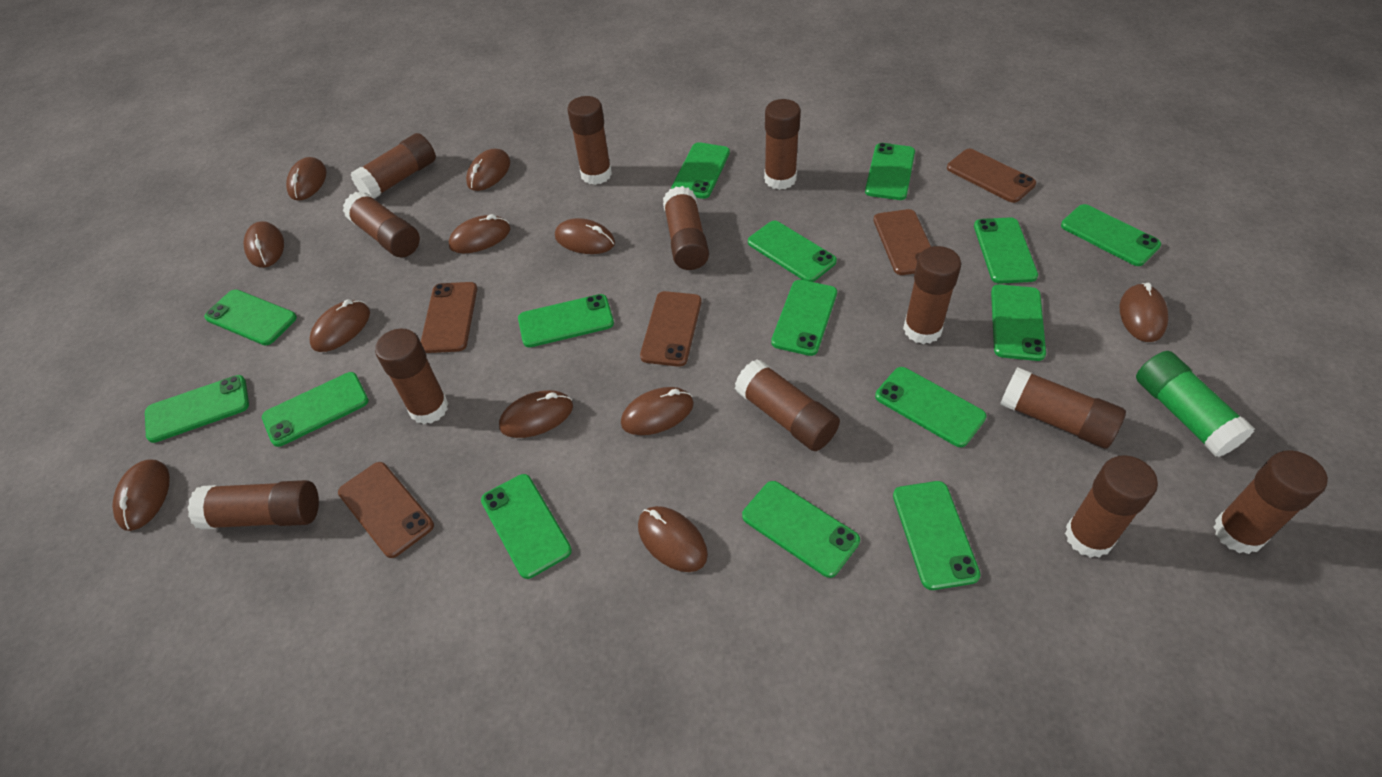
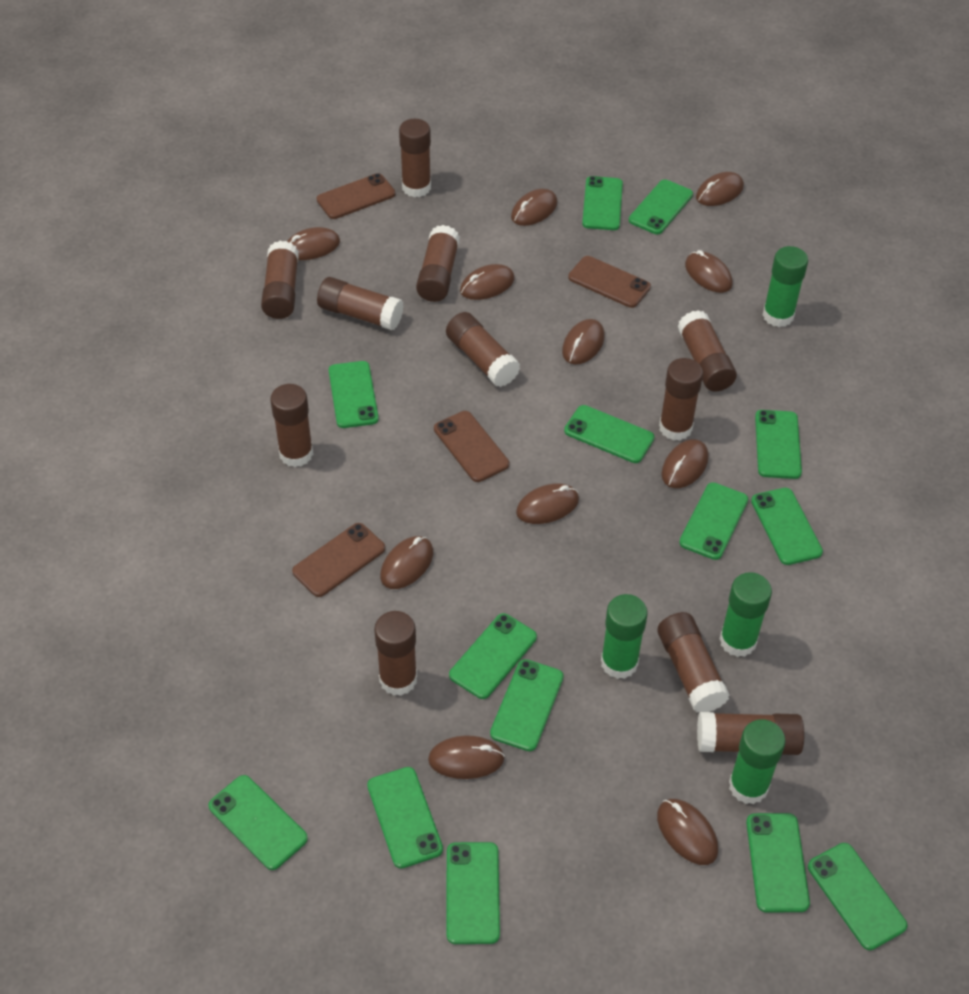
brown glue stick: 12 -> 11
brown phone: 5 -> 4
green glue stick: 1 -> 4
green phone: 15 -> 14

